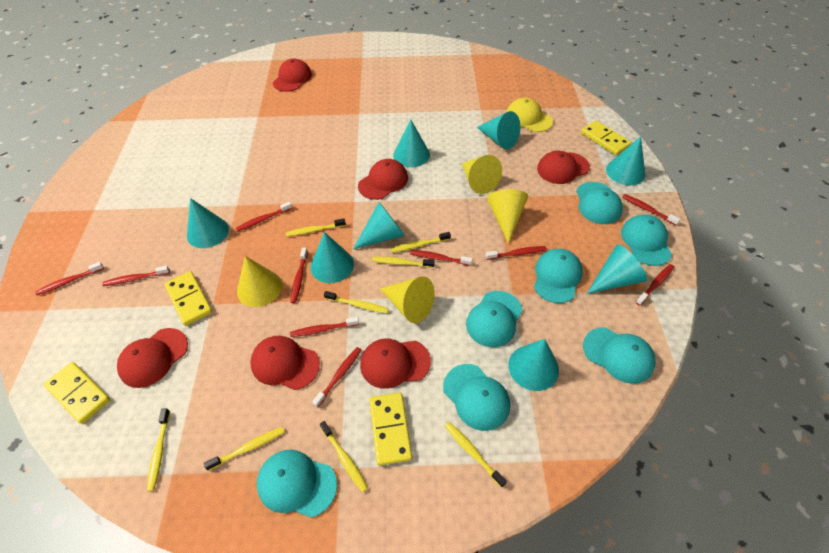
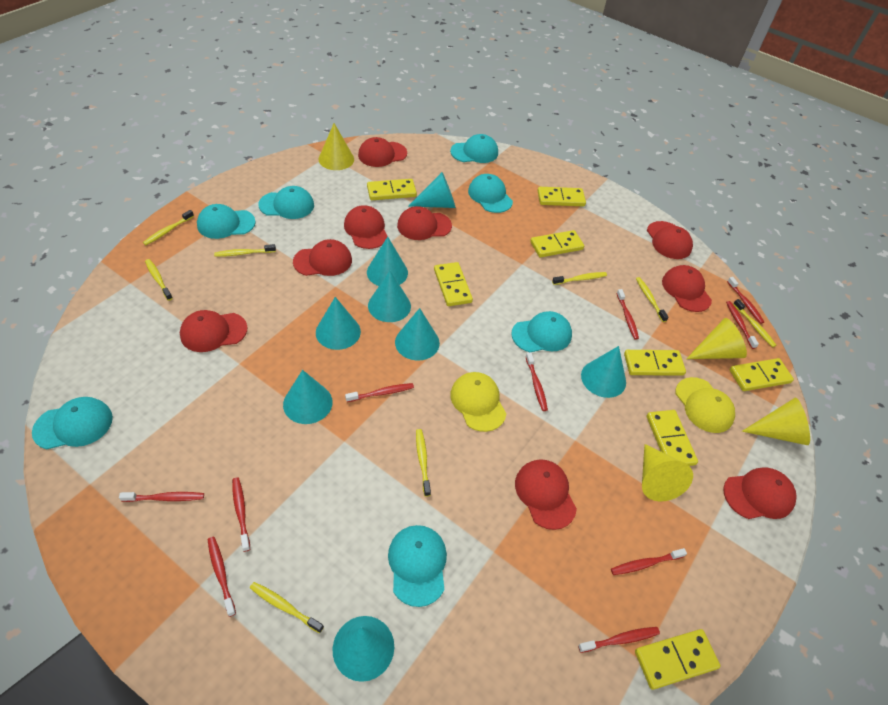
red cap: 6 -> 9
yellow cap: 1 -> 2
yellow domino: 4 -> 8

